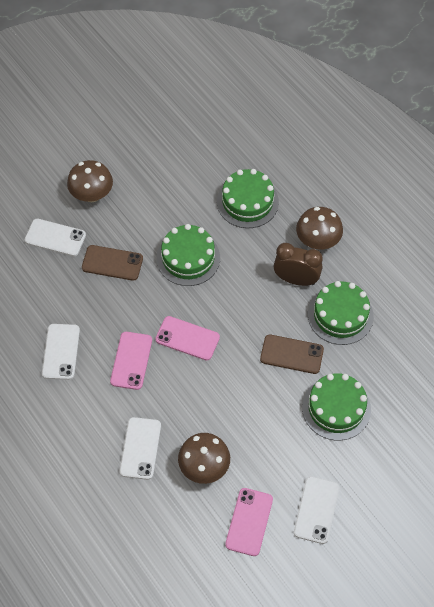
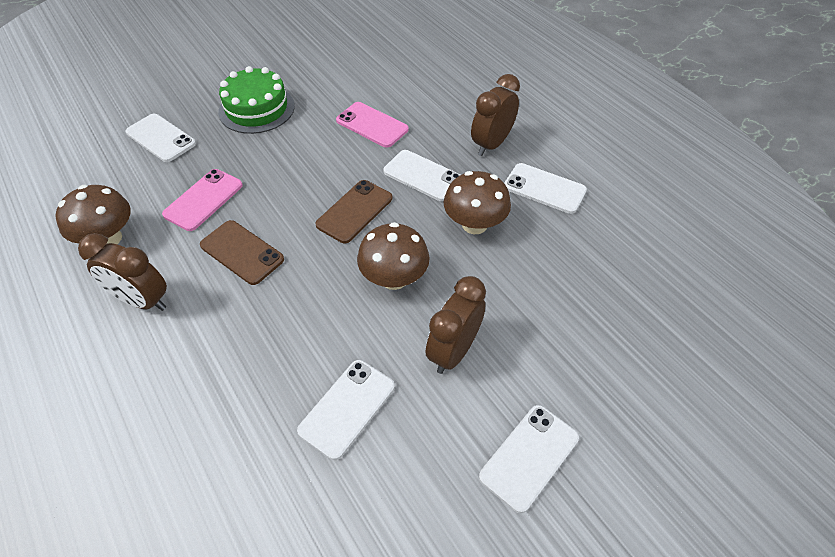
brown clock: 1 -> 3
green cake: 4 -> 1
pink phone: 3 -> 2
white phone: 4 -> 5

